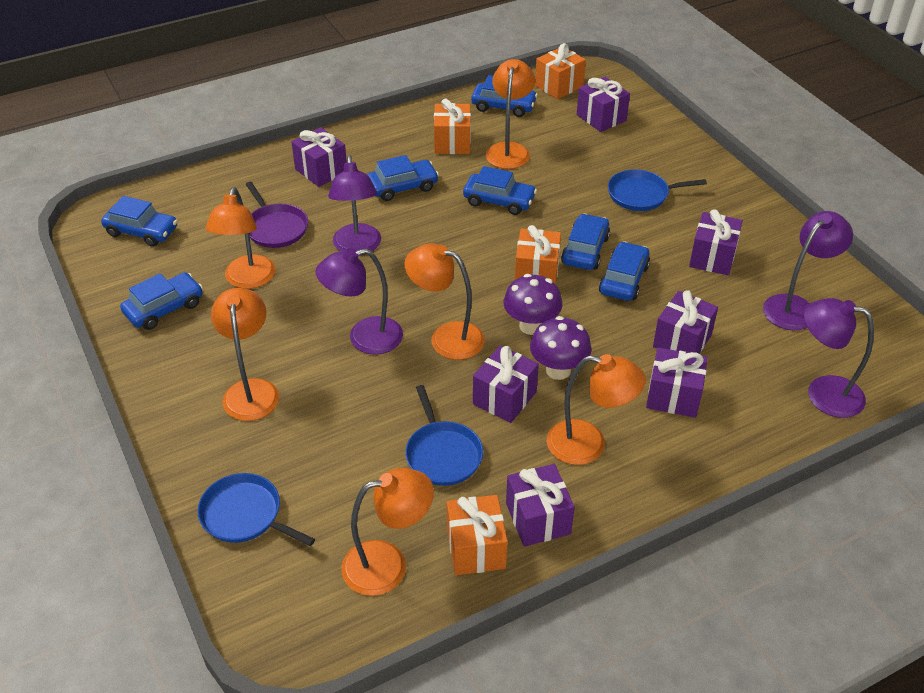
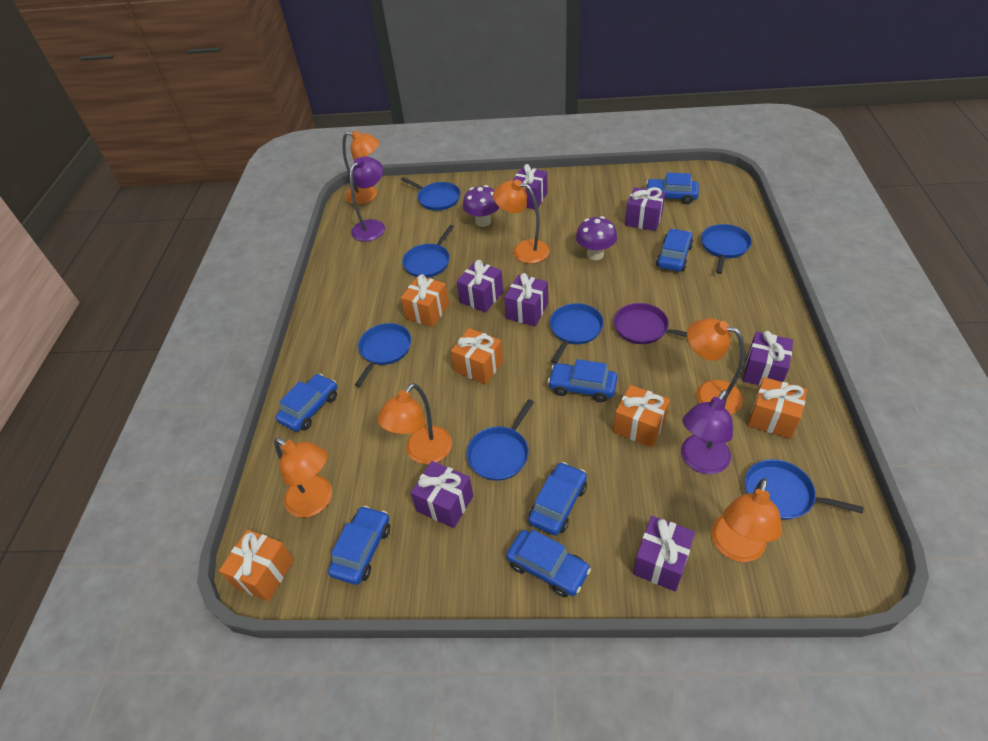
blue pan: 3 -> 7
orange gift: 4 -> 5
purple lamp: 4 -> 2

